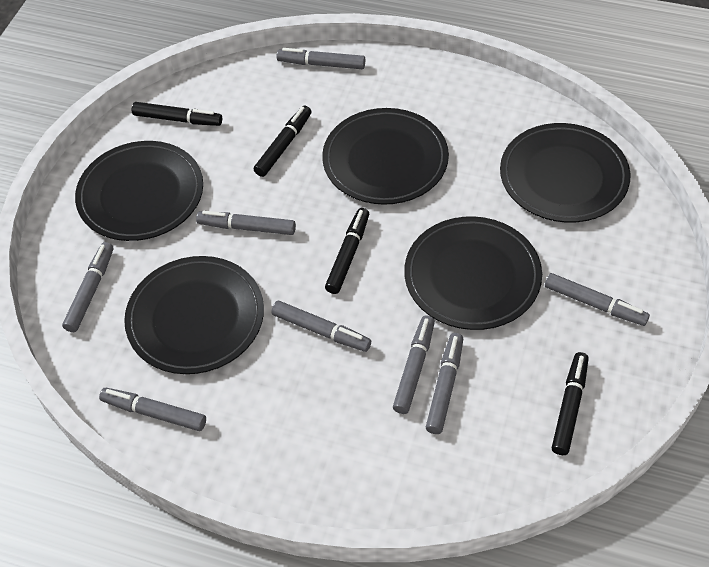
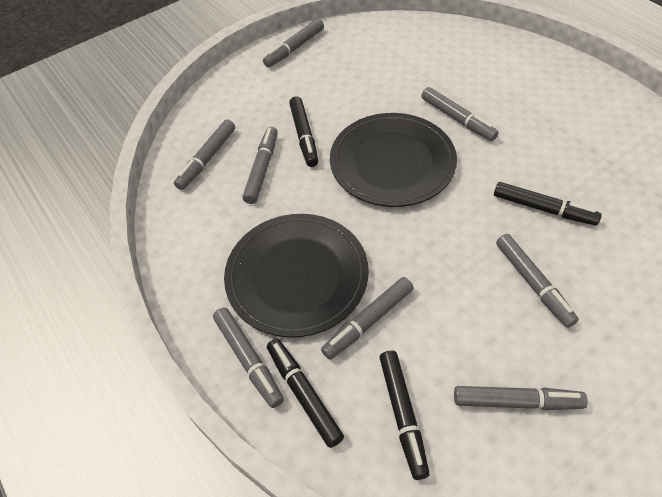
black plate: 5 -> 2

